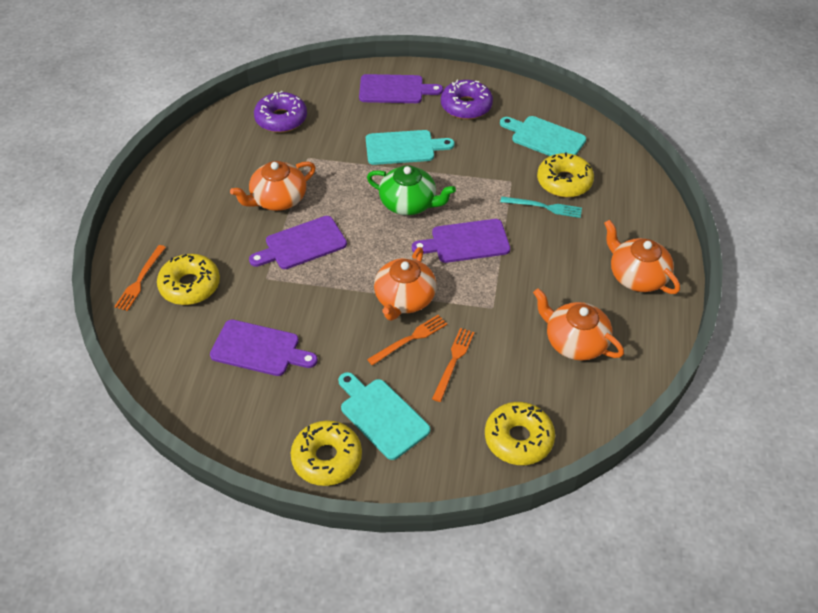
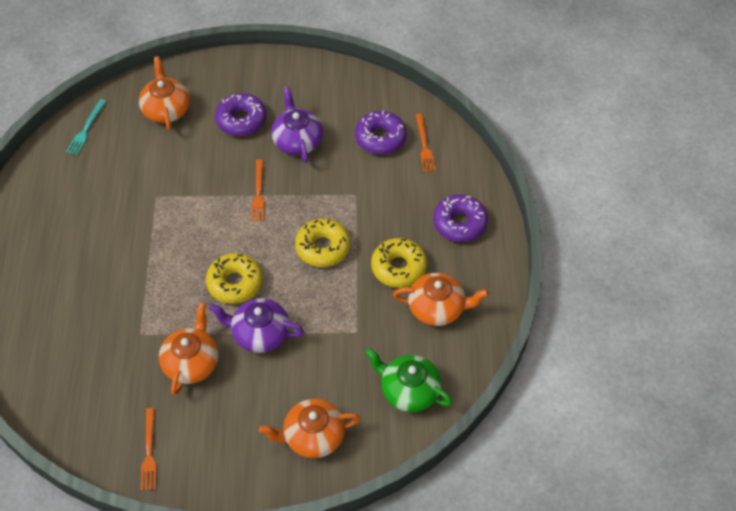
purple cutting board: 4 -> 0
purple donut: 2 -> 3
purple teapot: 0 -> 2
turquoise cutting board: 3 -> 0
yellow donut: 4 -> 3

